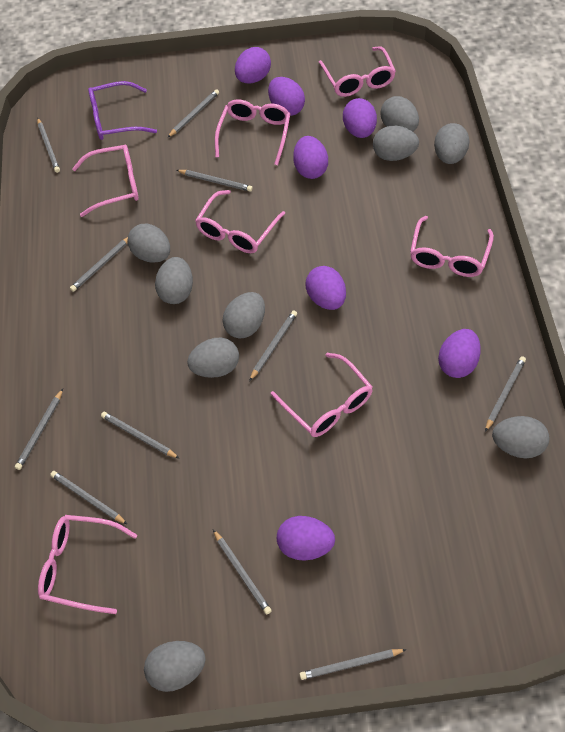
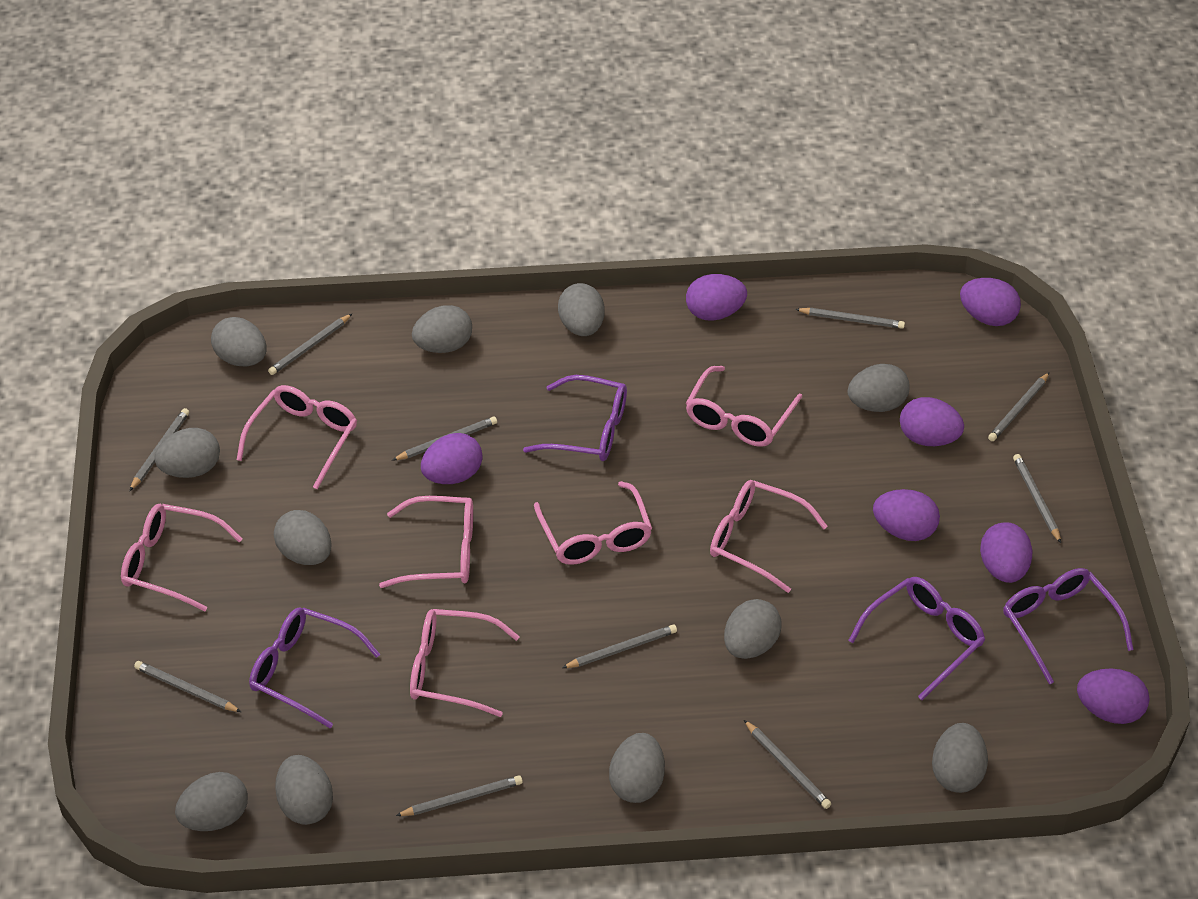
grey egg: 9 -> 11
grey pencil: 11 -> 10
purple glasses: 1 -> 4

